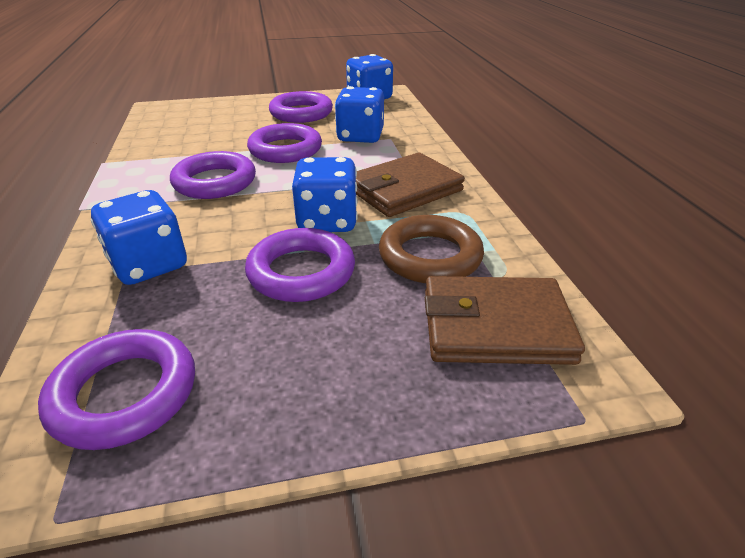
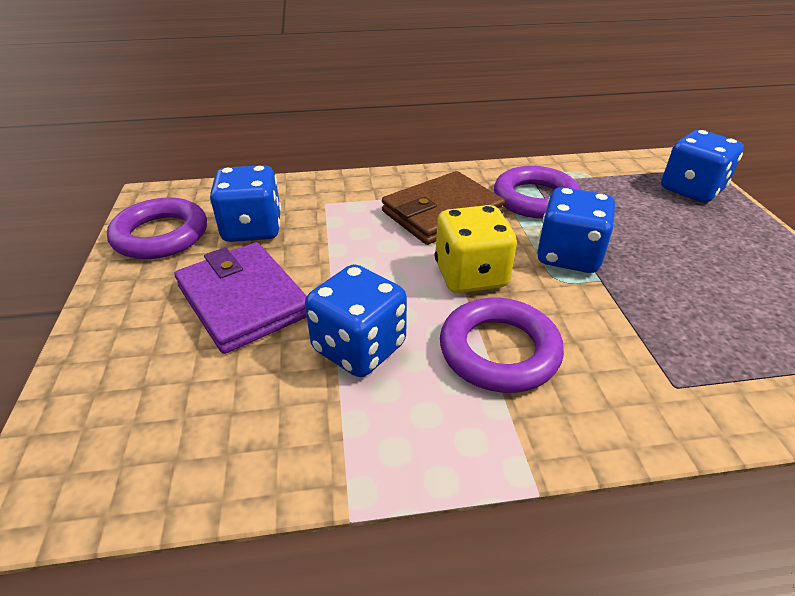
brown ring: 1 -> 0
brown wallet: 2 -> 1
purple ring: 5 -> 3
purple wallet: 0 -> 1
yellow dice: 0 -> 1

